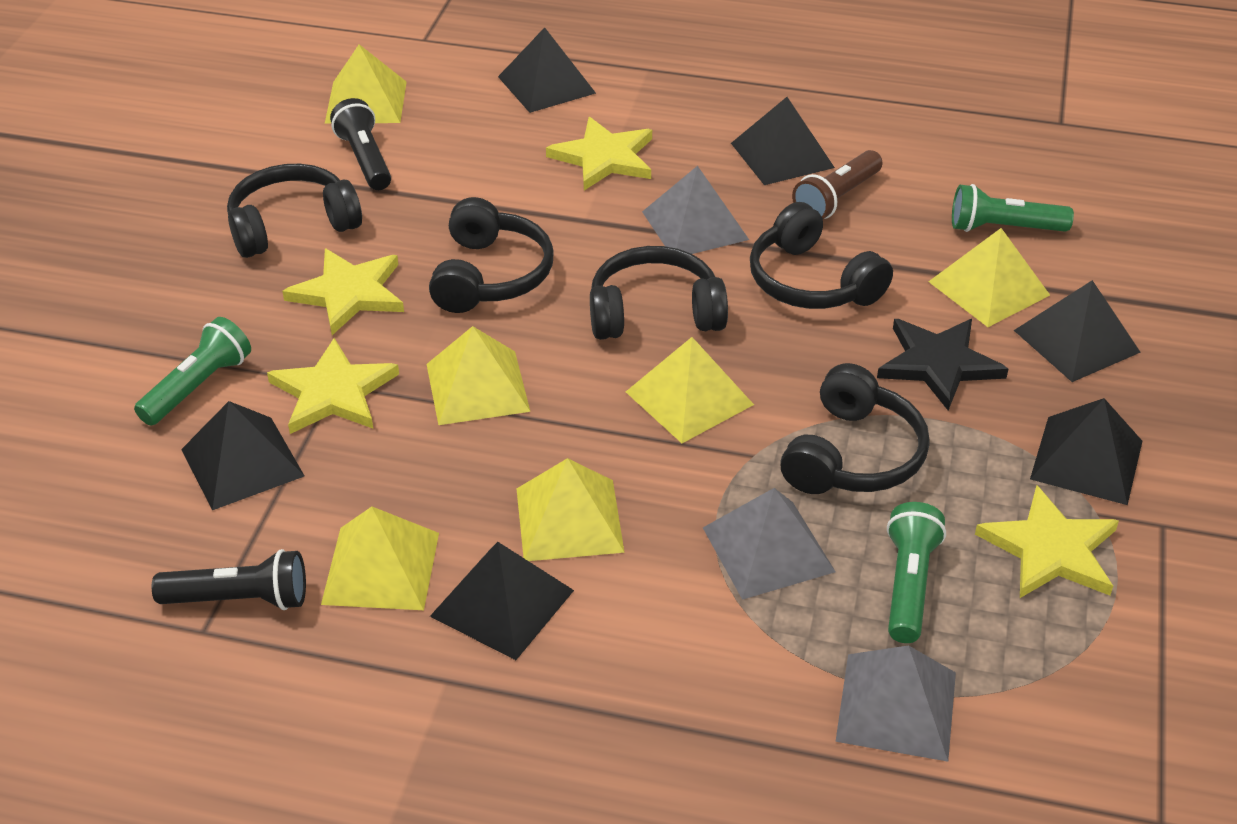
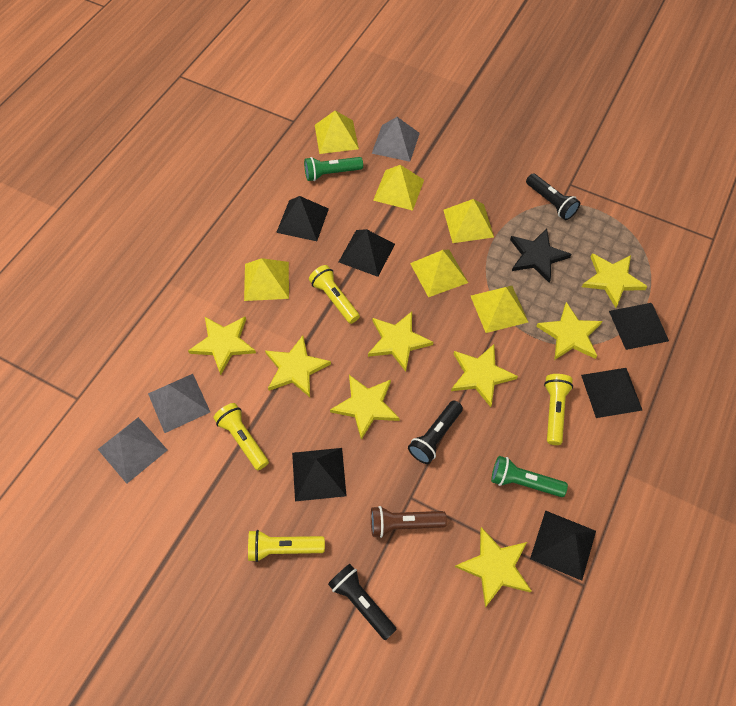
black flashlight: 2 -> 3
black headphones: 5 -> 0
green flashlight: 3 -> 2
yellow flashlight: 0 -> 4
yellow star: 4 -> 8

